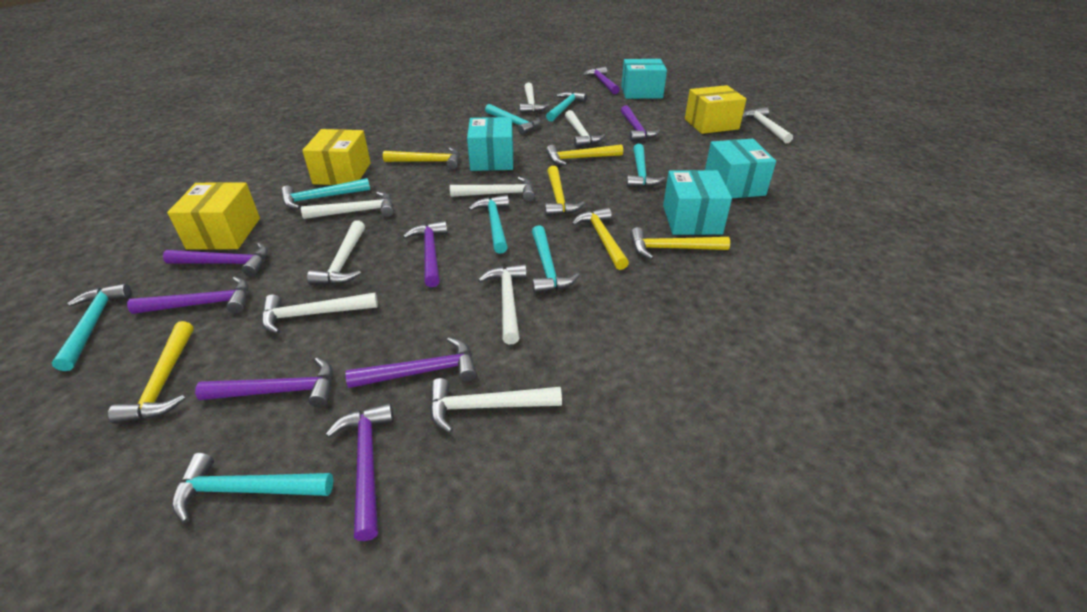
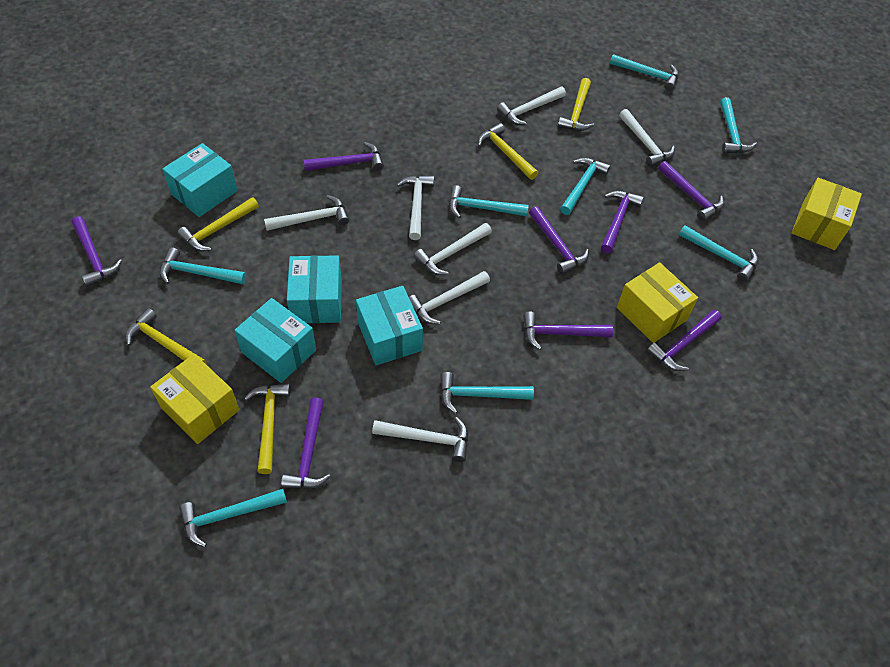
white hammer: 9 -> 7
yellow hammer: 6 -> 5

